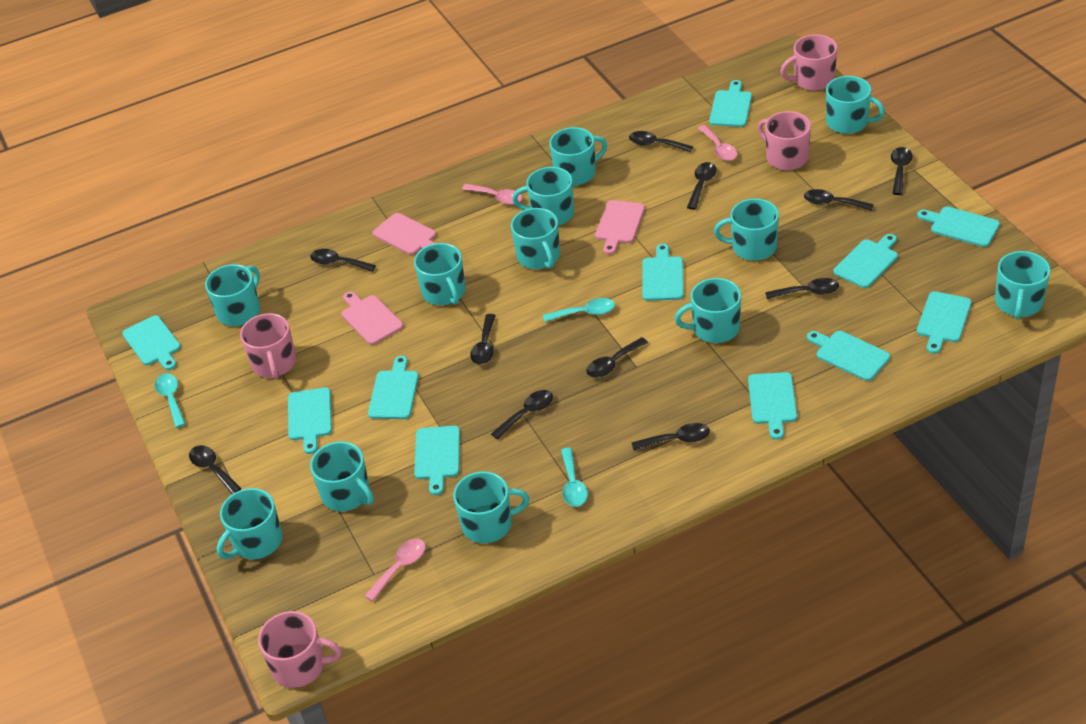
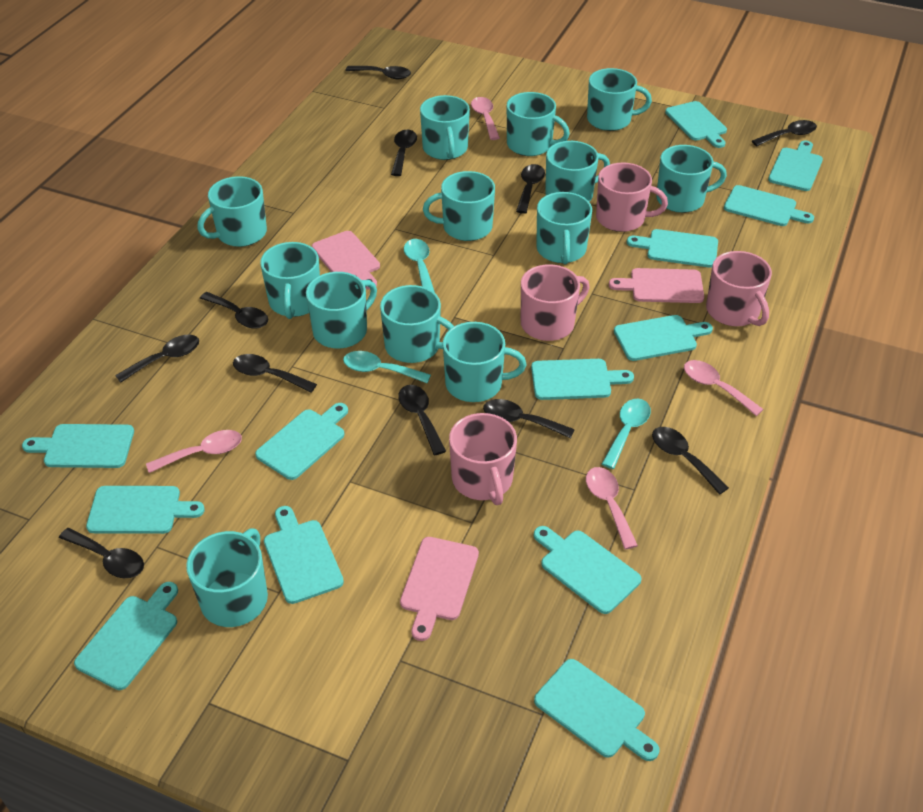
pink spoon: 3 -> 4
turquoise cutting board: 11 -> 13
turquoise mug: 12 -> 13

